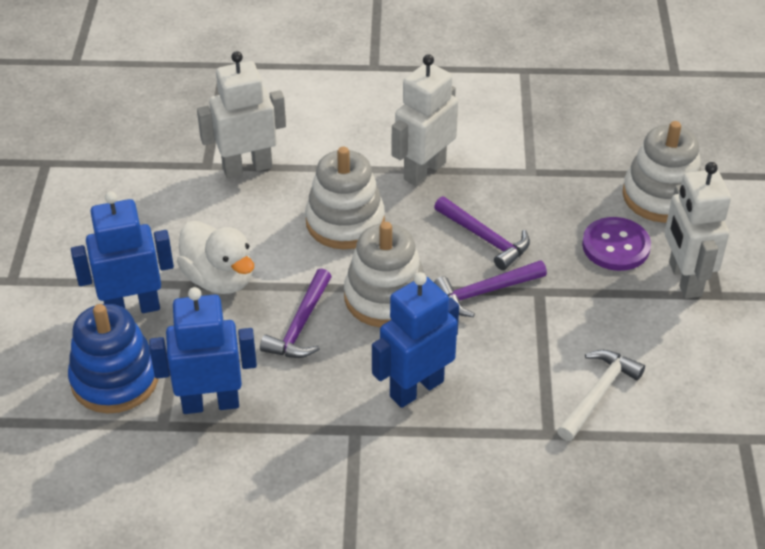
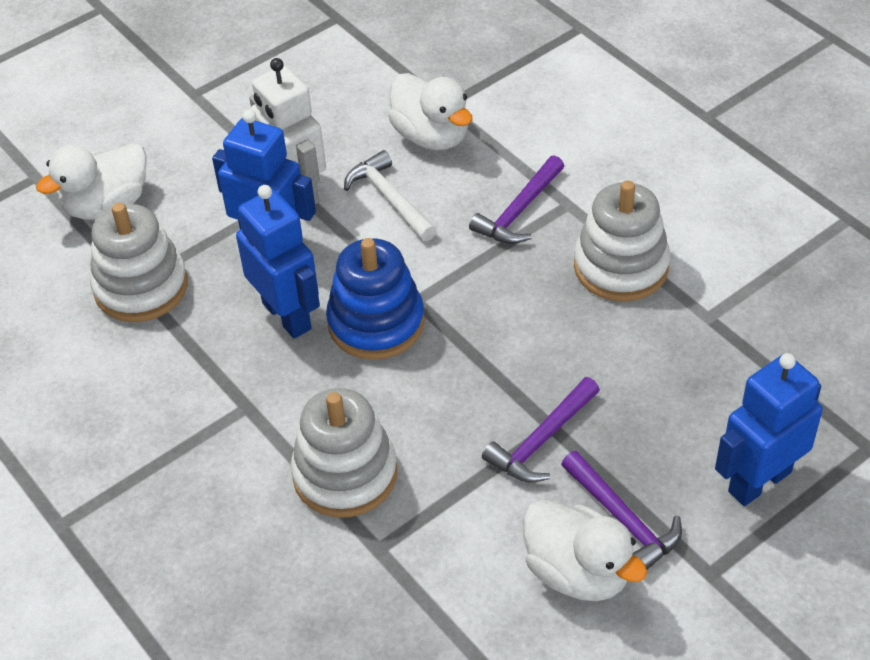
purple button: 1 -> 0
white duck: 1 -> 3
white robot: 3 -> 1

